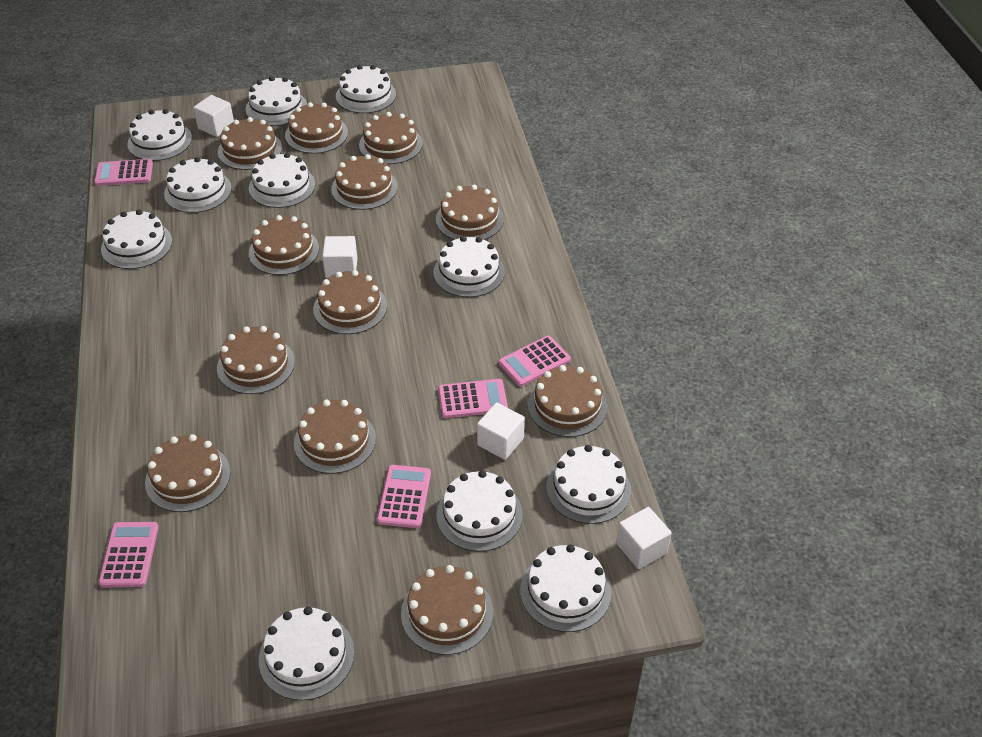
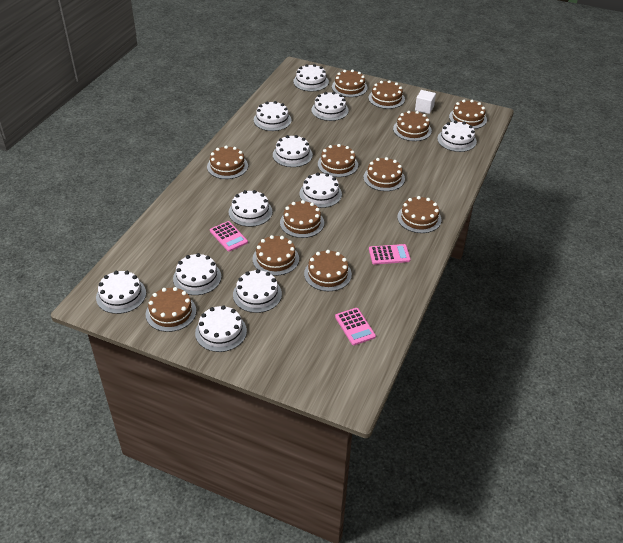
pink calculator: 5 -> 3
white cube: 4 -> 1

